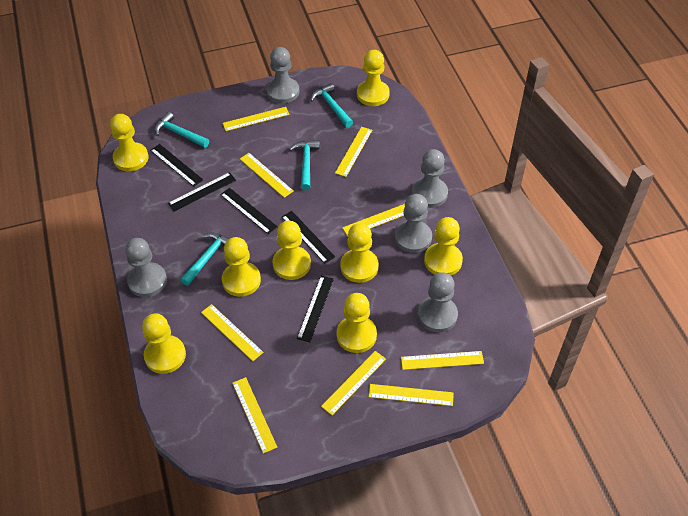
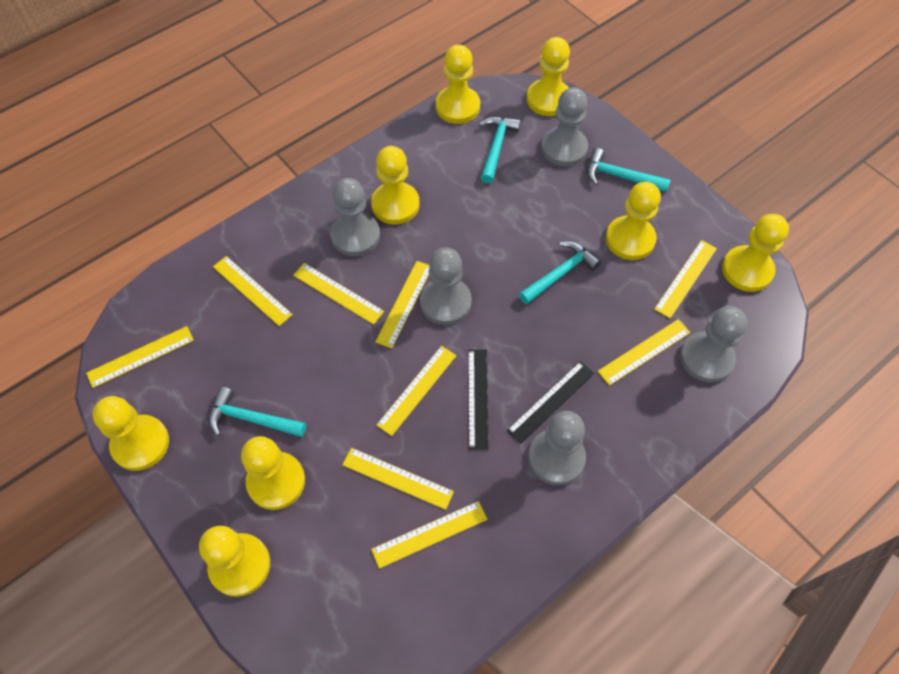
black ruler: 5 -> 2

